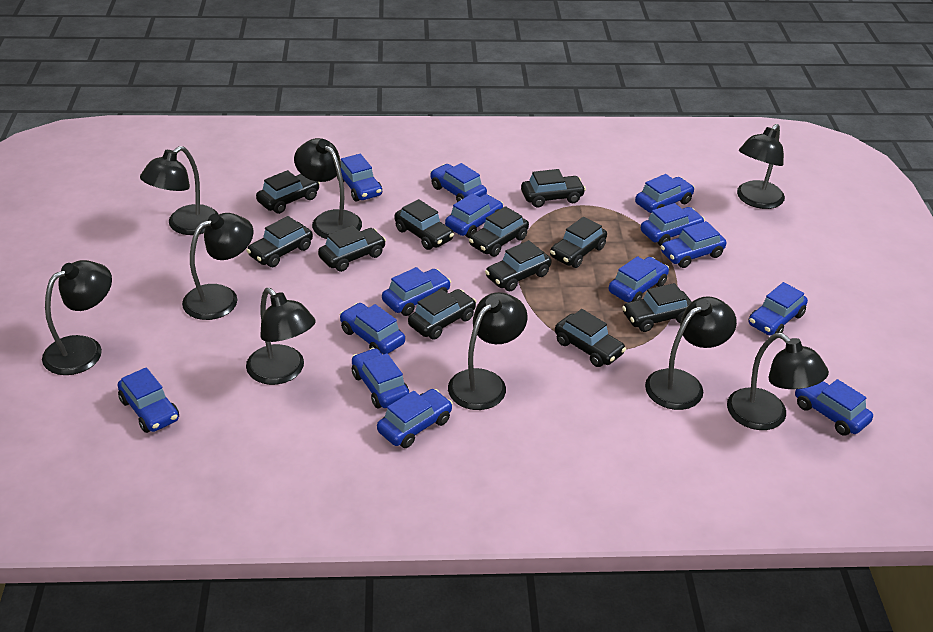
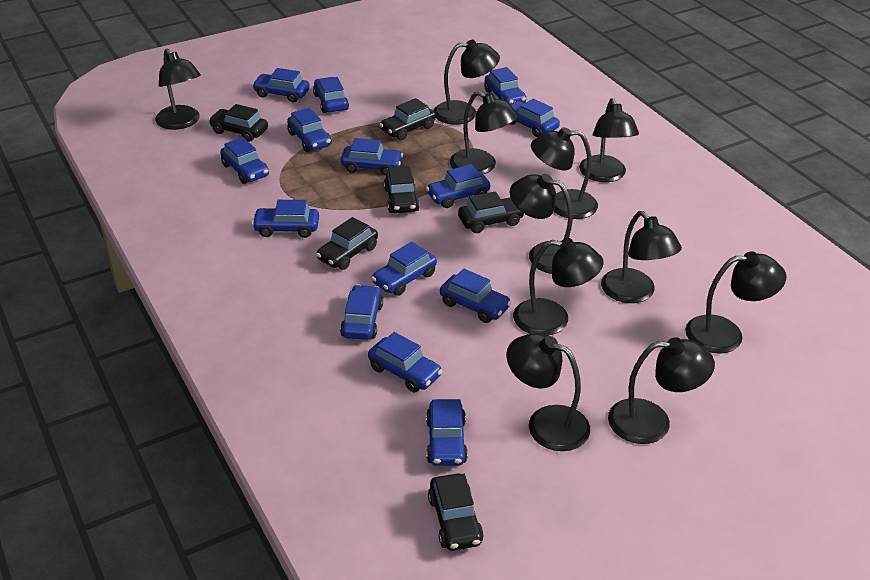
black car: 11 -> 6
black lamp: 9 -> 11

